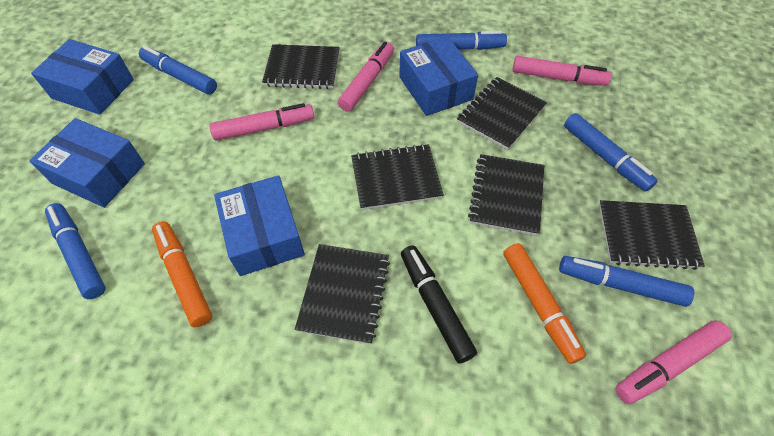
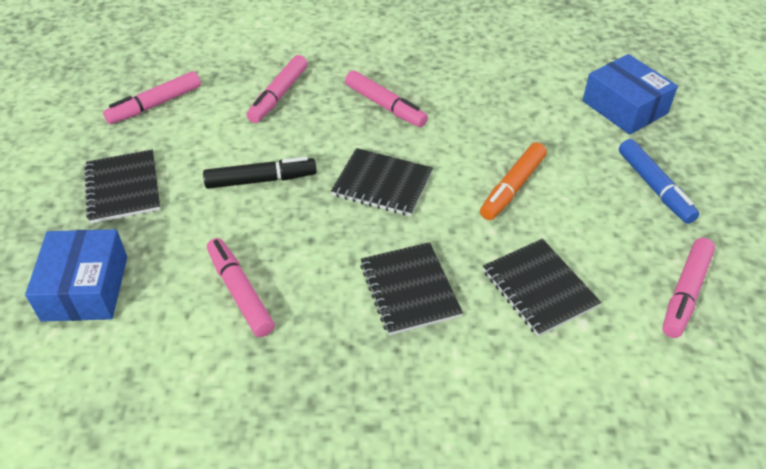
black notebook: 6 -> 4
blue box: 4 -> 2
blue marker: 5 -> 1
orange marker: 2 -> 1
pink marker: 4 -> 5

